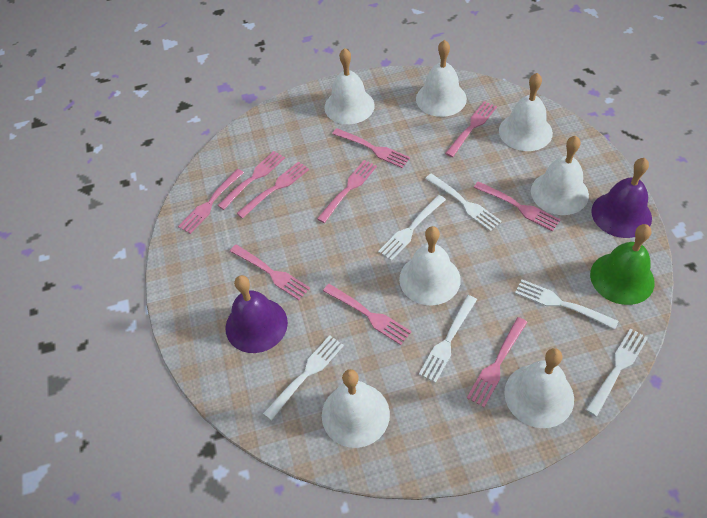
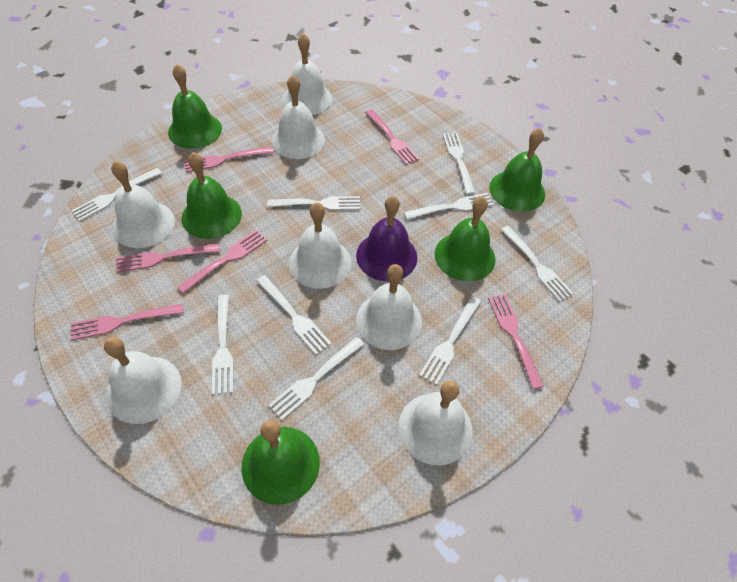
green bell: 1 -> 5
pink fork: 10 -> 6
purple bell: 2 -> 1
white fork: 6 -> 9

